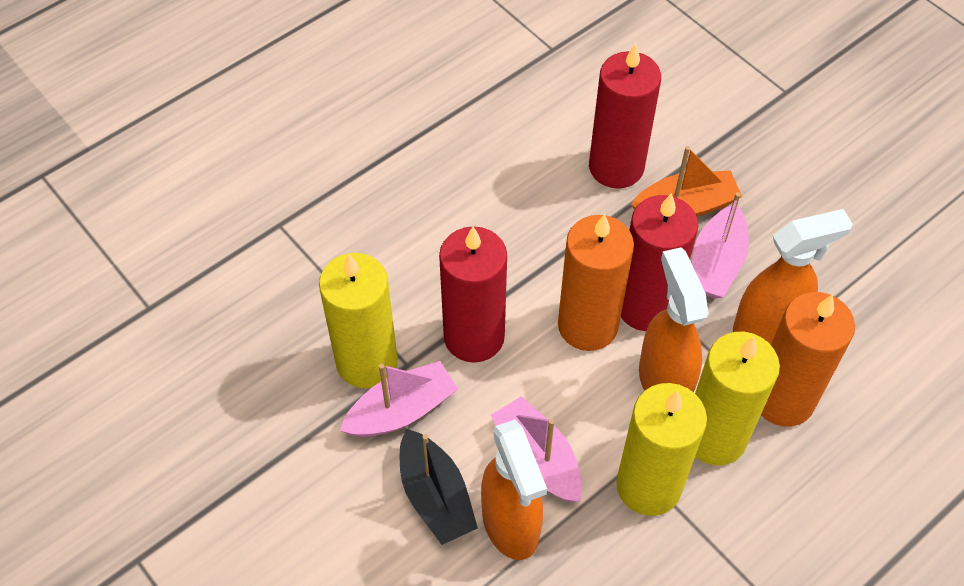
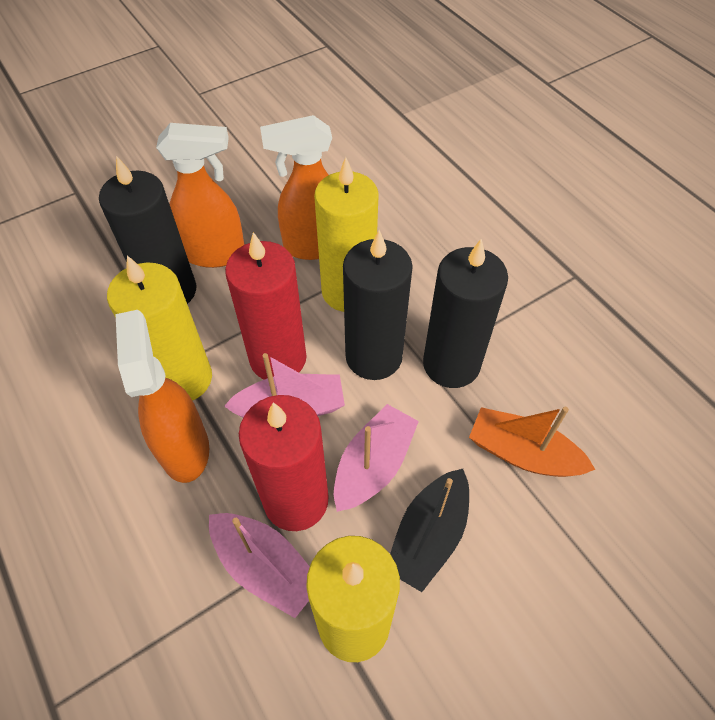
black candle: 0 -> 3
orange candle: 2 -> 0
red candle: 3 -> 2

